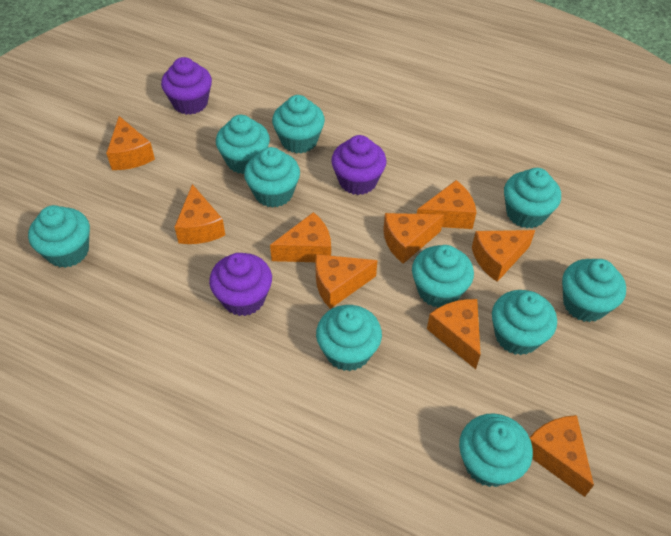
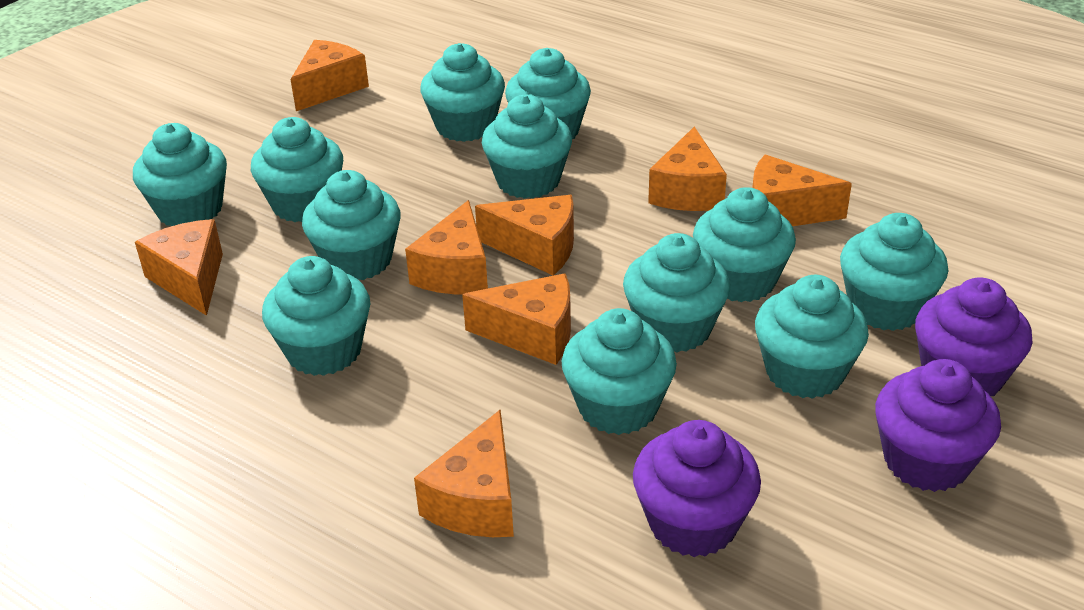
orange cheese: 9 -> 8
turquoise cupcake: 10 -> 12

